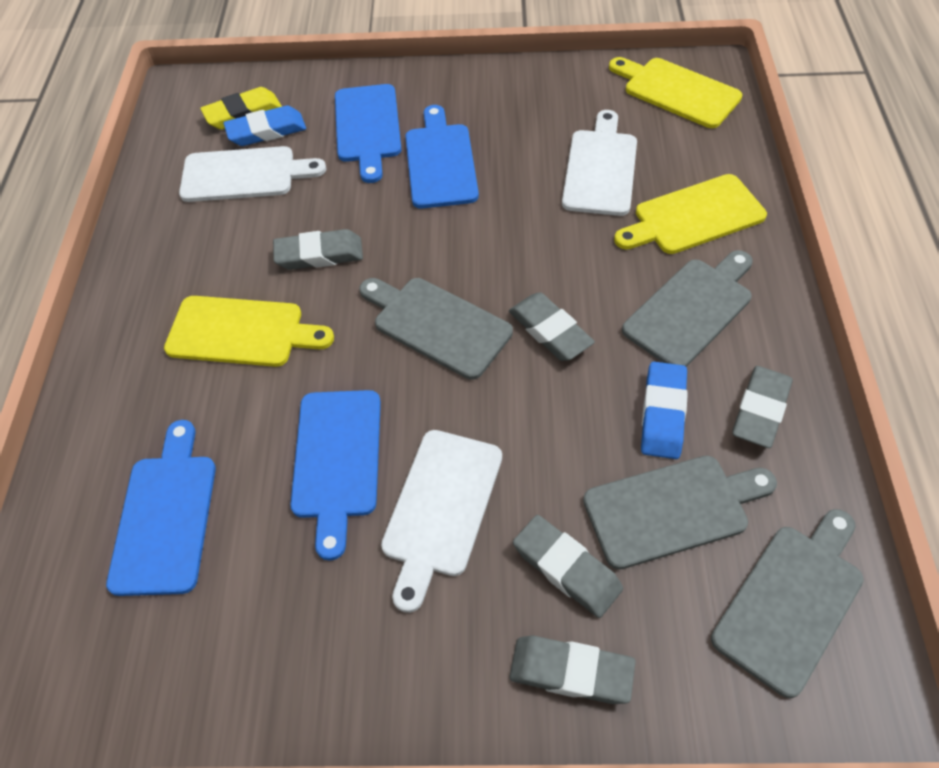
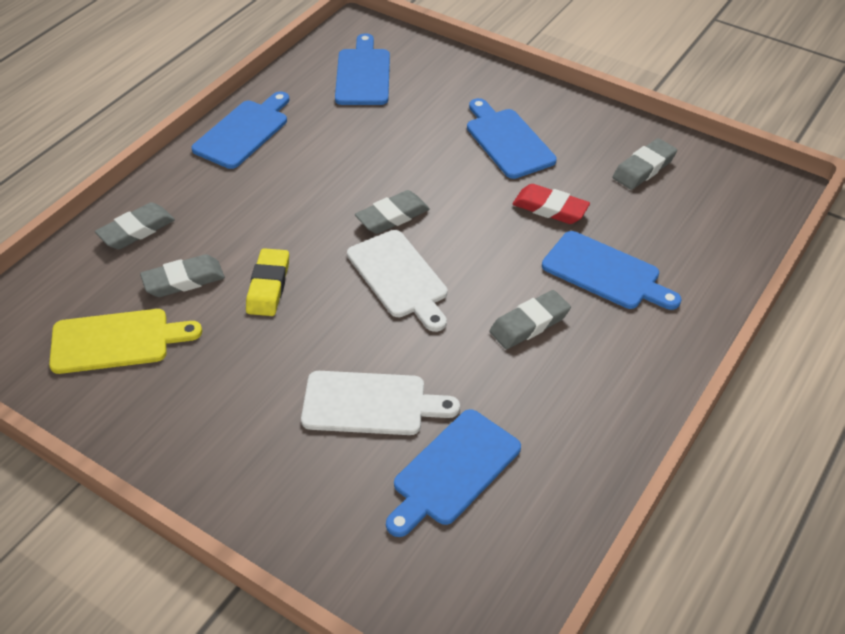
blue cutting board: 4 -> 5
blue eraser: 2 -> 0
grey cutting board: 4 -> 0
red eraser: 0 -> 1
white cutting board: 3 -> 2
yellow cutting board: 3 -> 1

